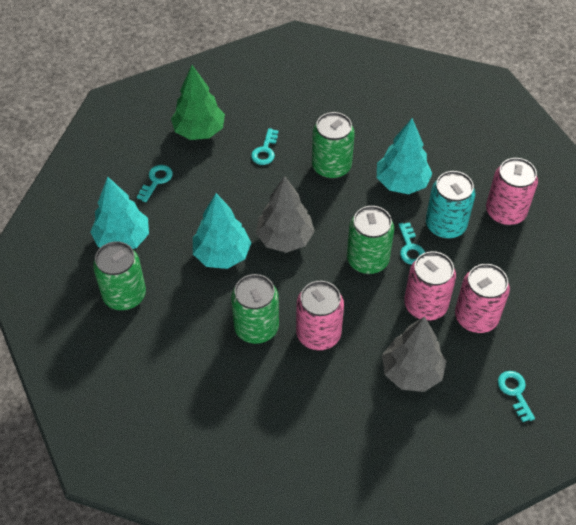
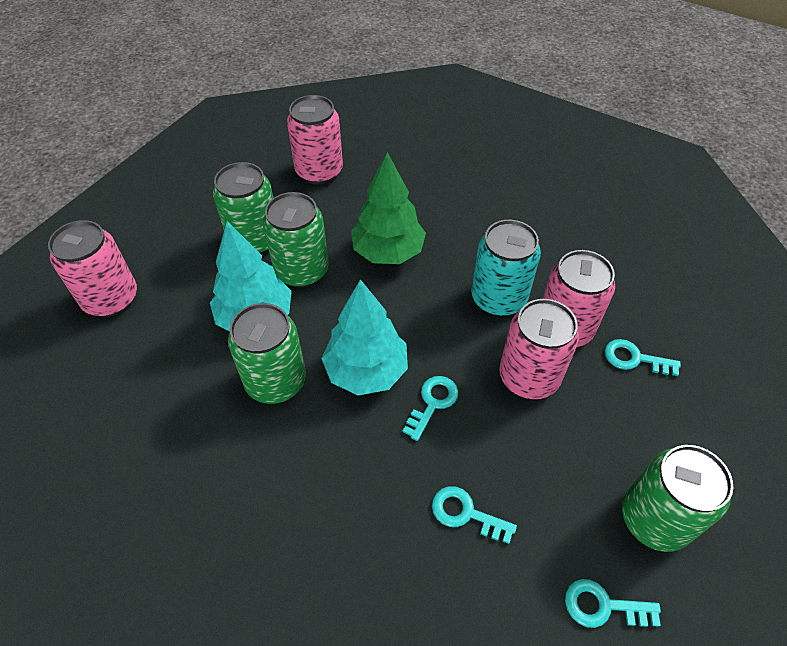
grey tree: 2 -> 0
turquoise tree: 3 -> 2

